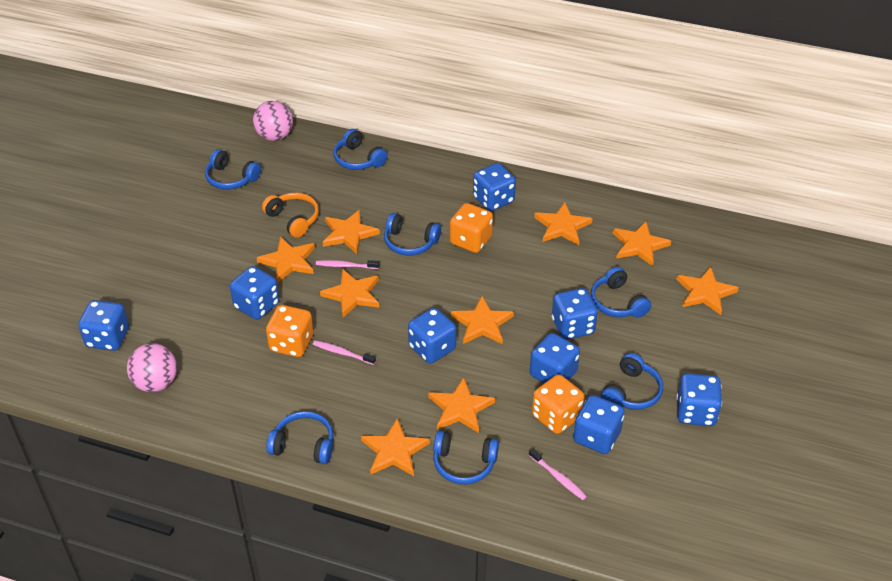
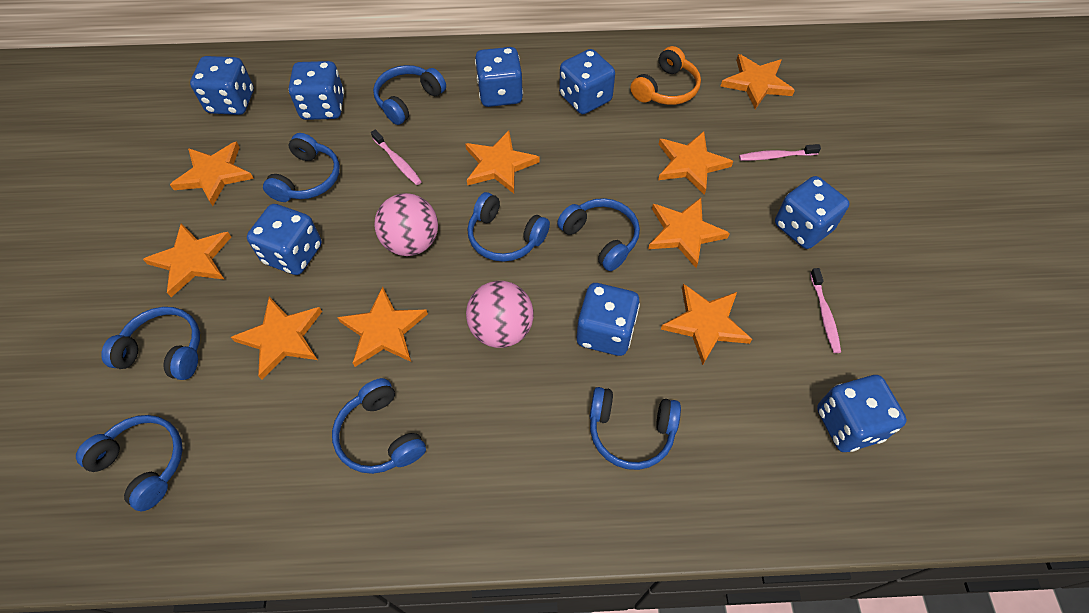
blue headphones: 7 -> 8
orange dice: 3 -> 0

